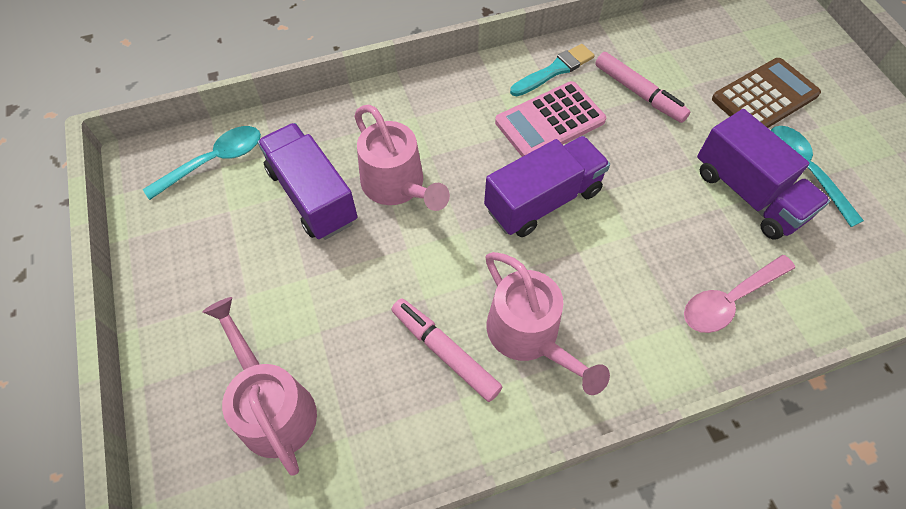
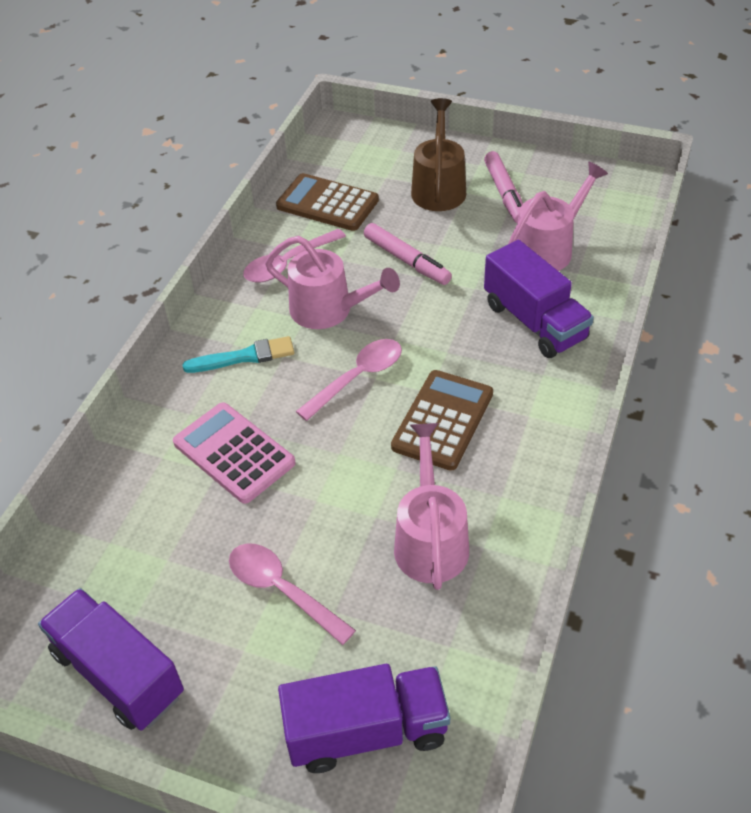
brown calculator: 1 -> 2
brown watering can: 0 -> 1
pink spoon: 1 -> 3
turquoise spoon: 2 -> 0

